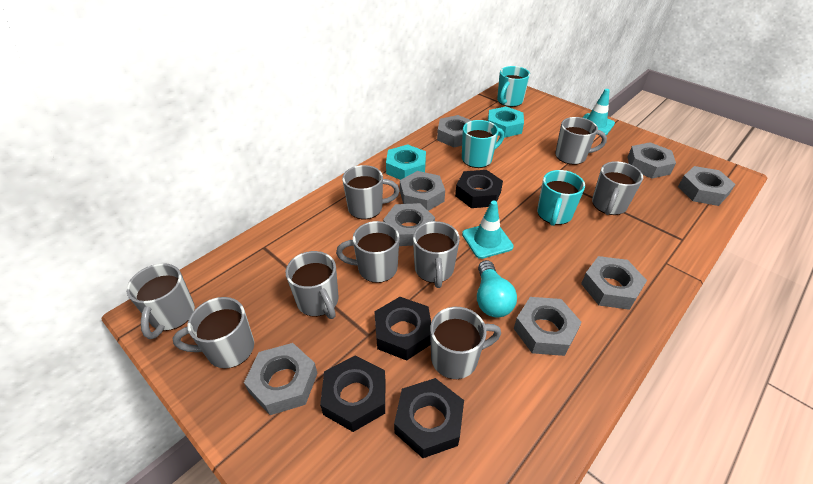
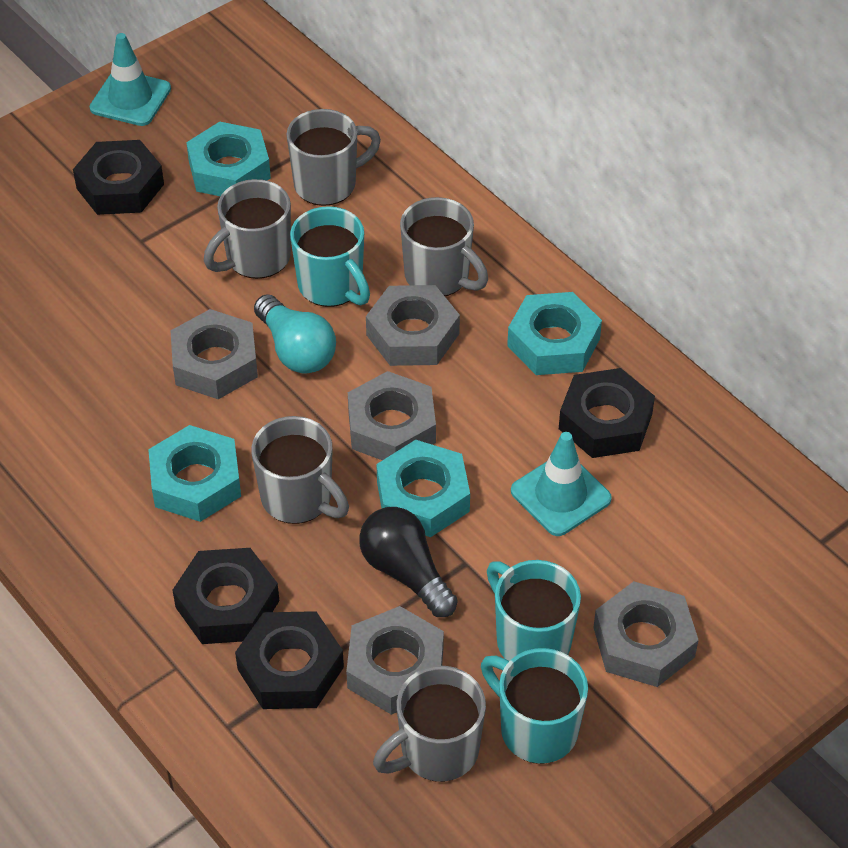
black light bulb: 0 -> 1
grey mug: 9 -> 5
grey nut: 8 -> 5
turquoise nut: 2 -> 4

